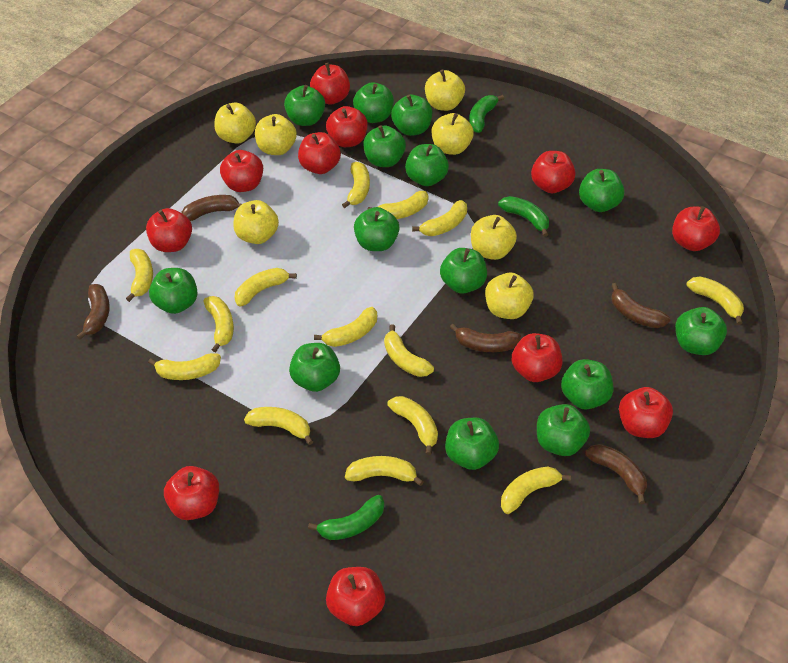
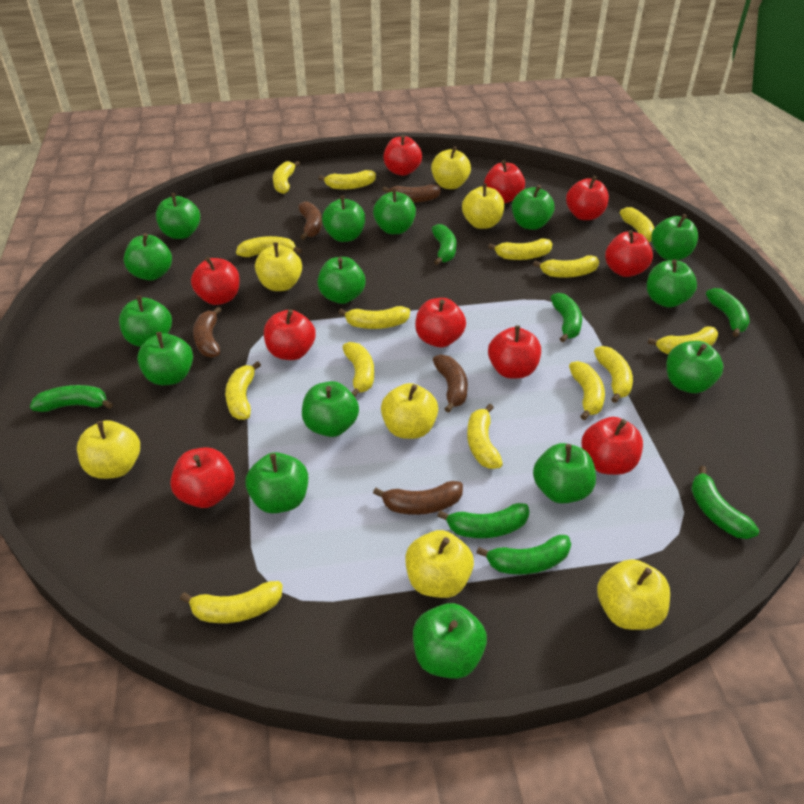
green apple: 14 -> 15
green banana: 3 -> 7
red apple: 11 -> 10

